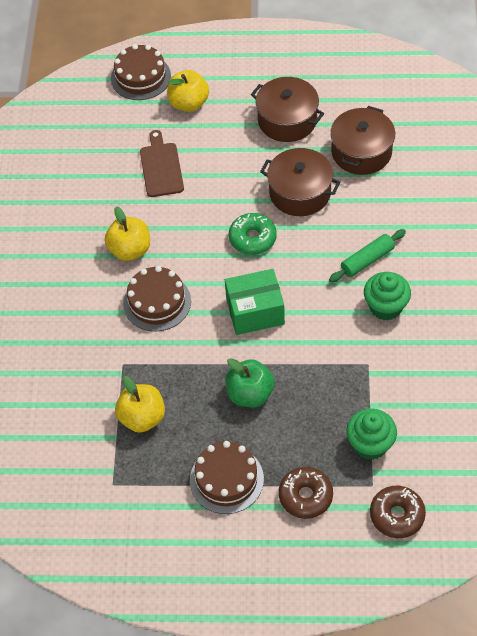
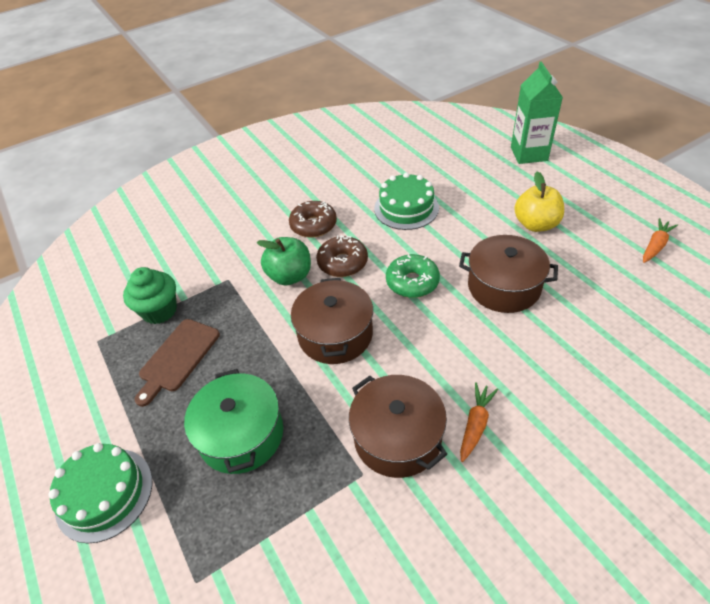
brown cake: 3 -> 0
green box: 1 -> 0
green cake: 0 -> 2
green carton: 0 -> 1
green cupcake: 2 -> 1
green pot: 0 -> 1
green rolling pin: 1 -> 0
orange carrot: 0 -> 2
yellow apple: 3 -> 1

